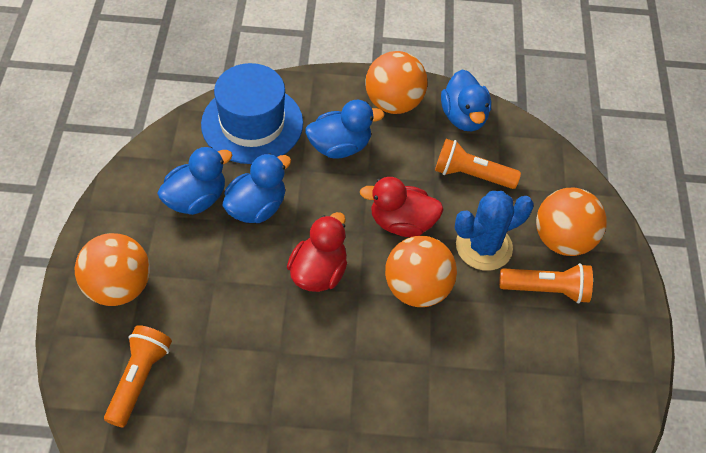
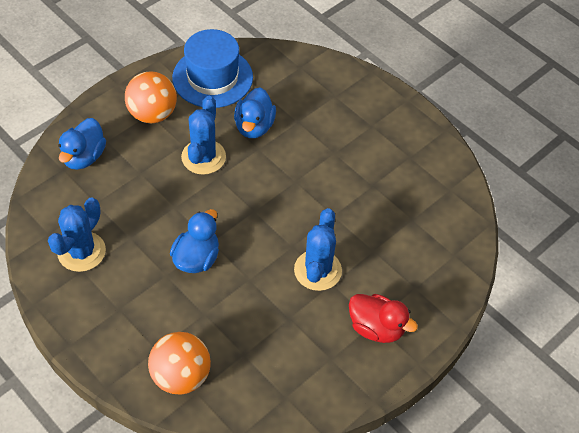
blue cactus: 1 -> 3
blue duck: 4 -> 3
orange ball: 4 -> 2
orange flashlight: 3 -> 0
red duck: 2 -> 1

